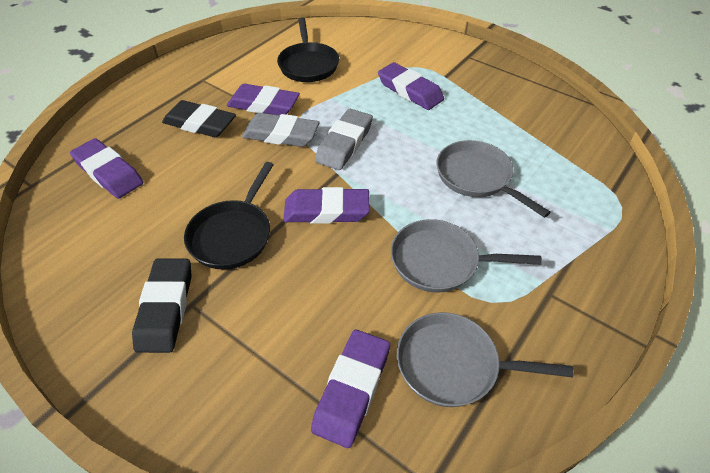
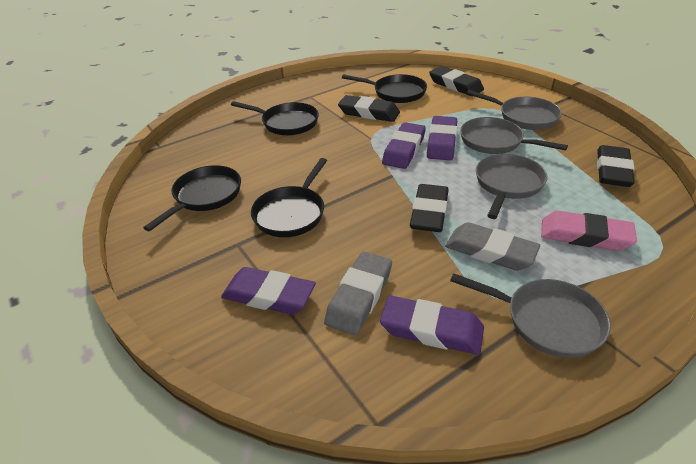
black eraser: 2 -> 4
black pan: 2 -> 4
grey pan: 3 -> 4
pink eraser: 0 -> 1
purple eraser: 5 -> 4

